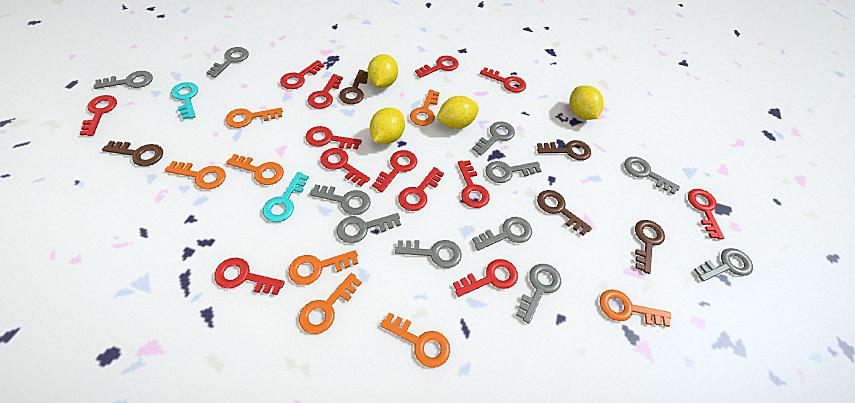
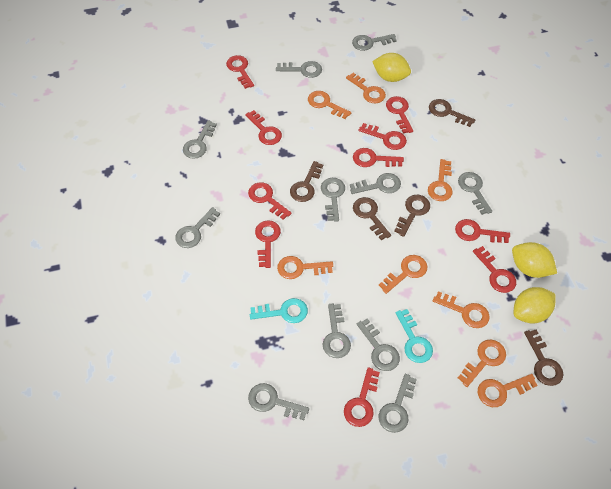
red key: 13 -> 10
yellow lemon: 4 -> 3

